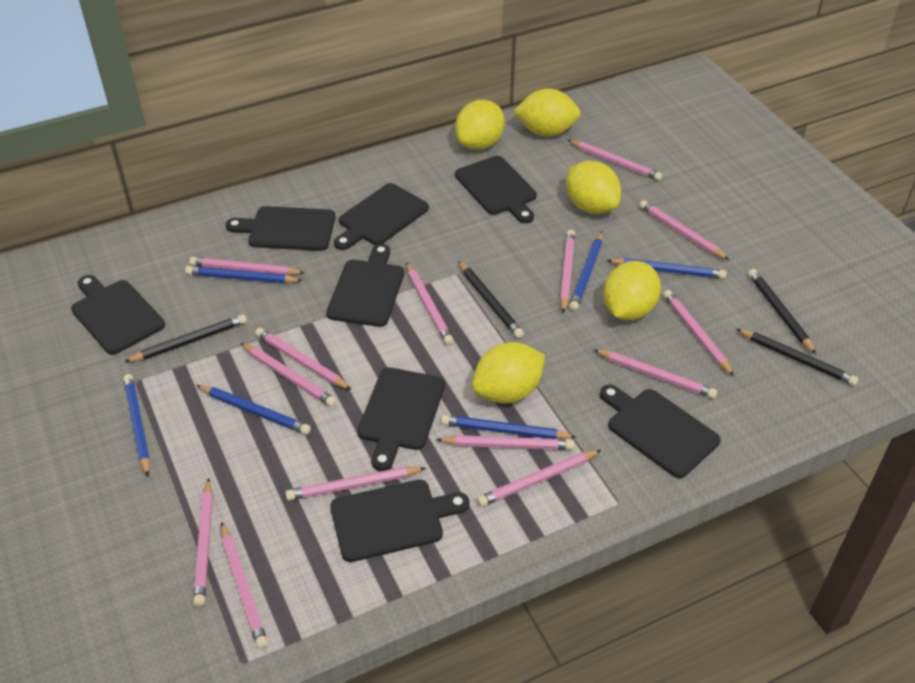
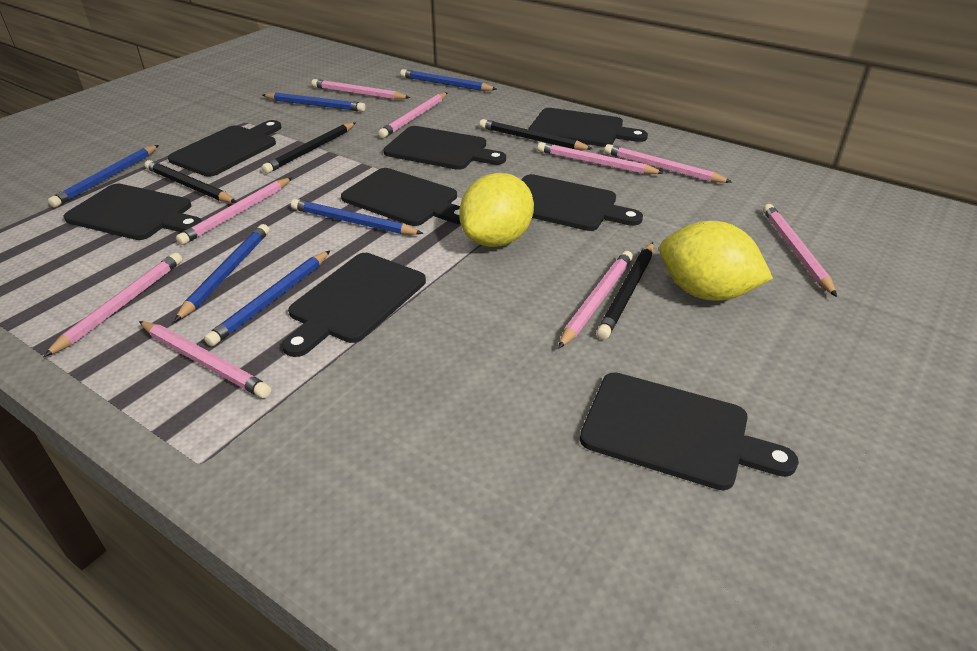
pink pencil: 14 -> 9
yellow lemon: 5 -> 2

